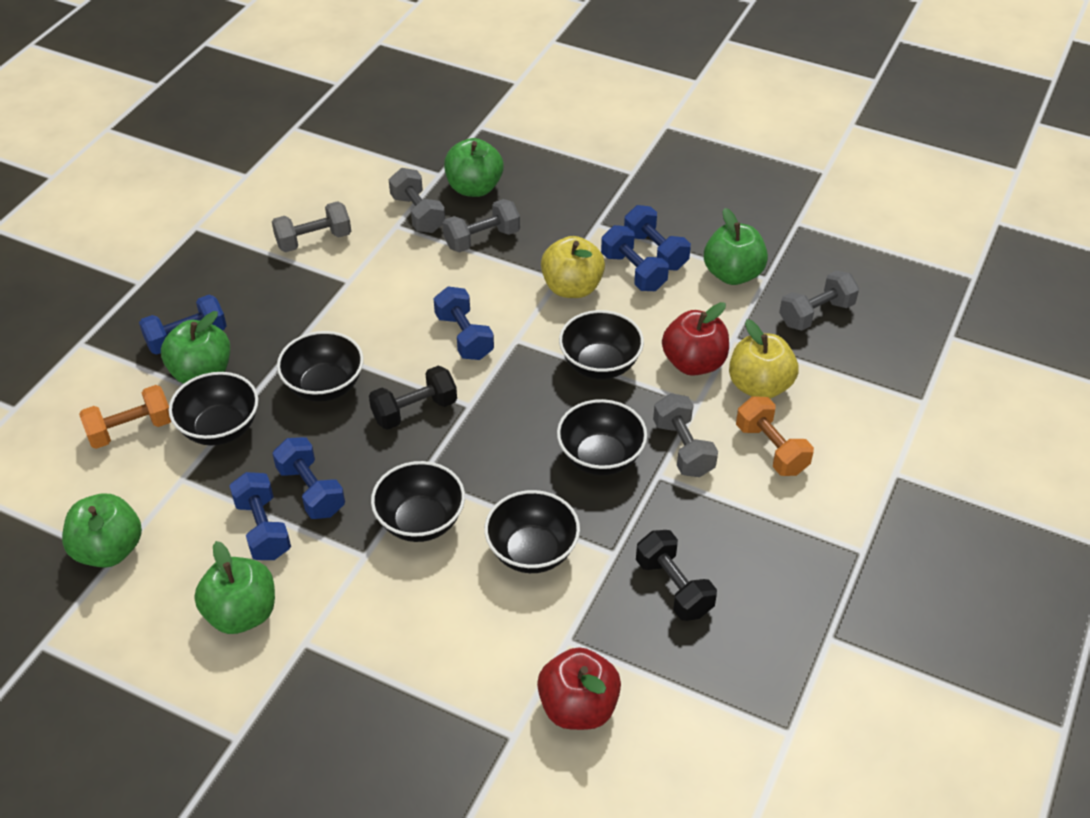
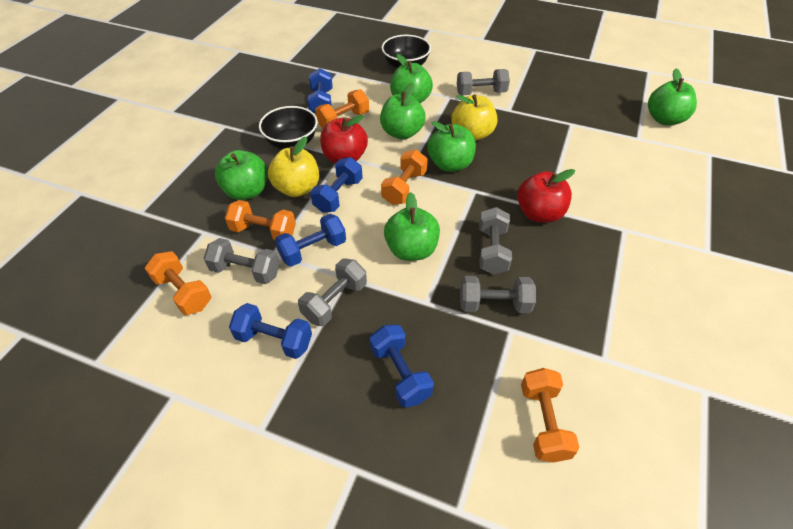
black bowl: 6 -> 2
black dumbbell: 2 -> 0
blue dumbbell: 6 -> 5
green apple: 5 -> 6
orange dumbbell: 2 -> 5

